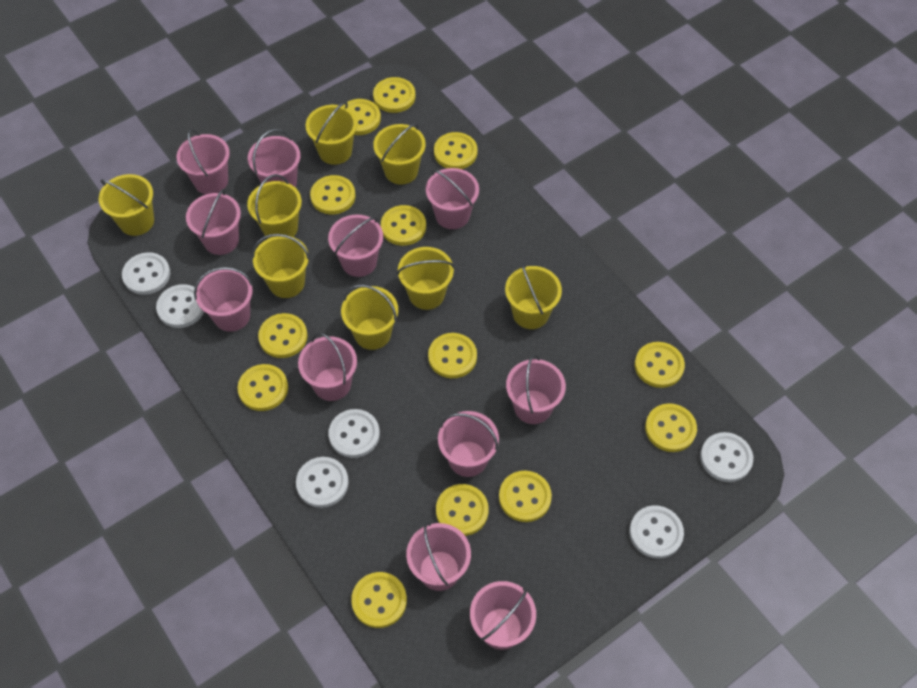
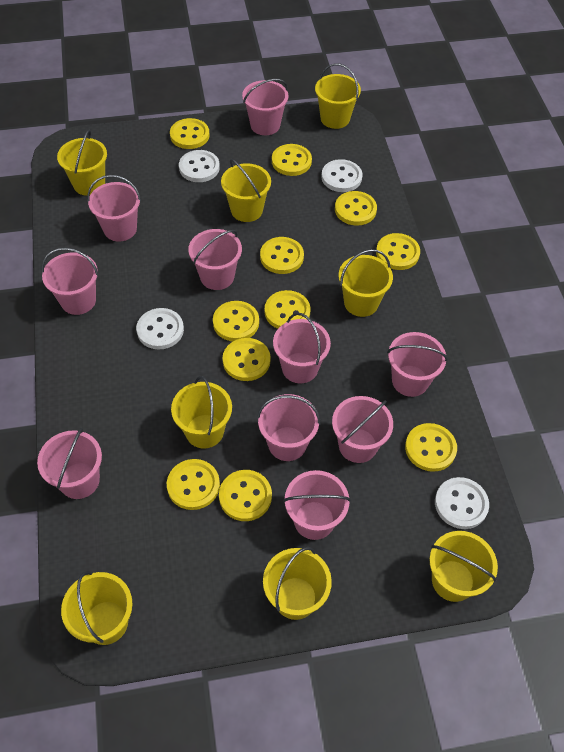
pink bucket: 11 -> 10
white button: 6 -> 4
yellow button: 13 -> 11

